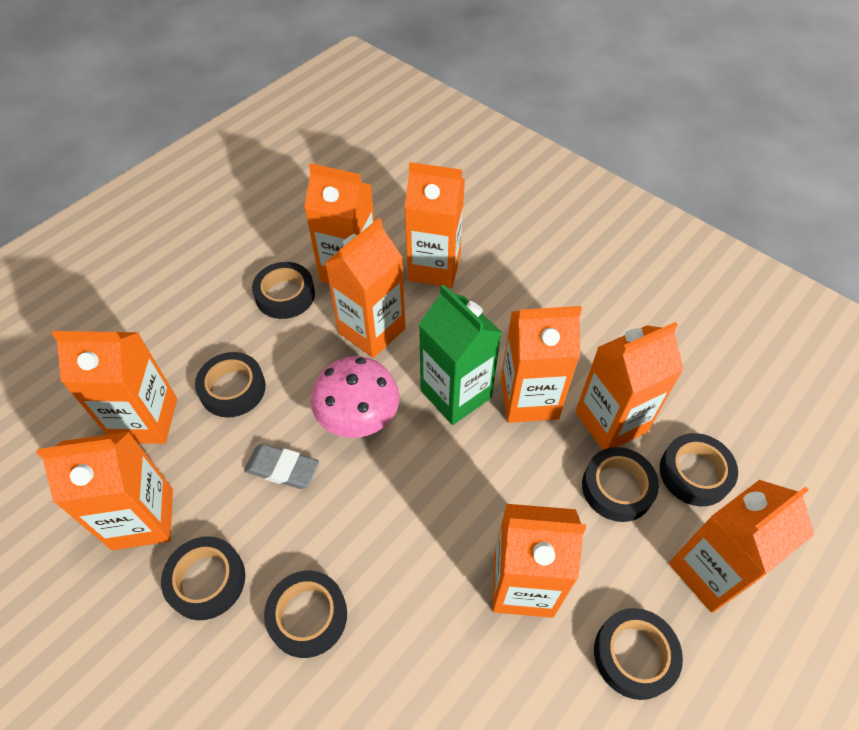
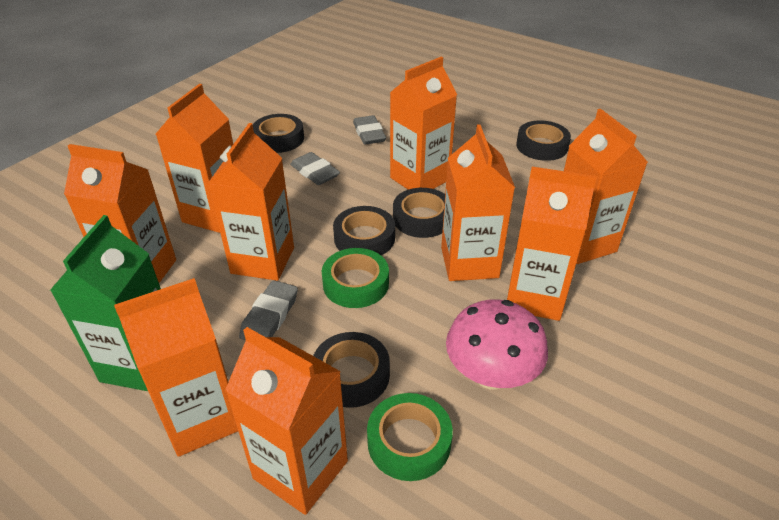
black tape: 7 -> 5
green tape: 0 -> 2
grey eraser: 1 -> 3

